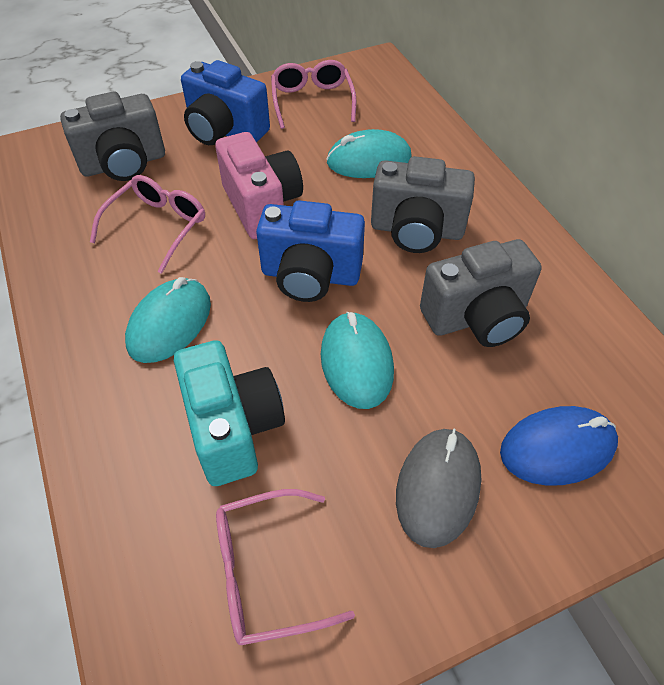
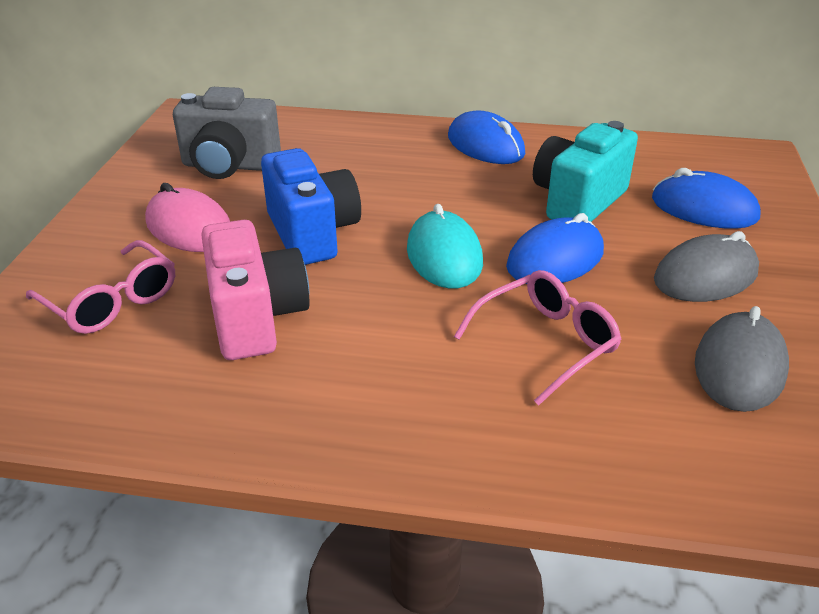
blue camera: 2 -> 1
blue mouse: 1 -> 3
grey camera: 3 -> 1
grey mouse: 1 -> 2
pink glasses: 3 -> 2
pink mouse: 0 -> 1
turquoise mouse: 3 -> 1

